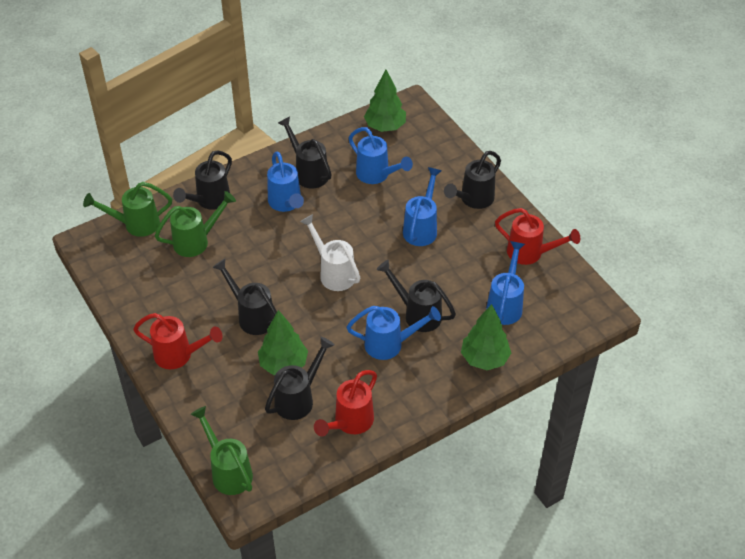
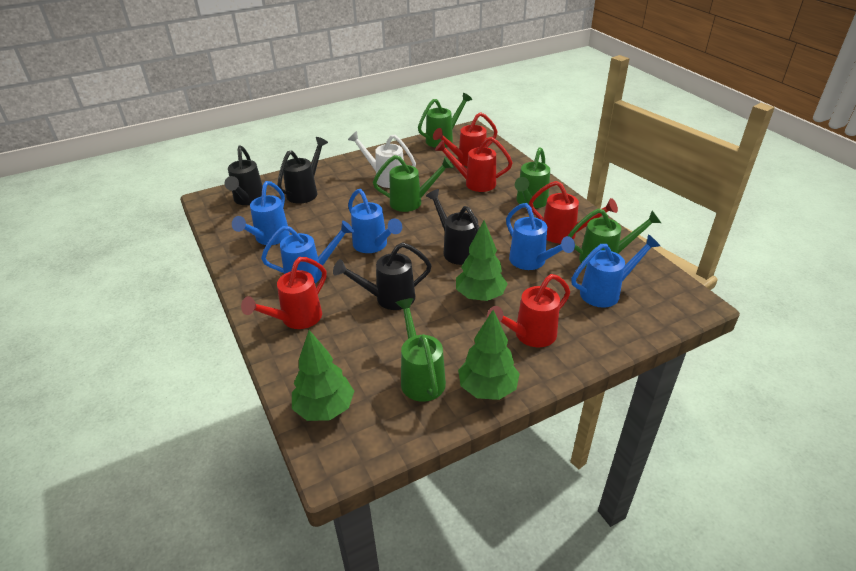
black watering can: 6 -> 4
green watering can: 3 -> 5
red watering can: 3 -> 5

